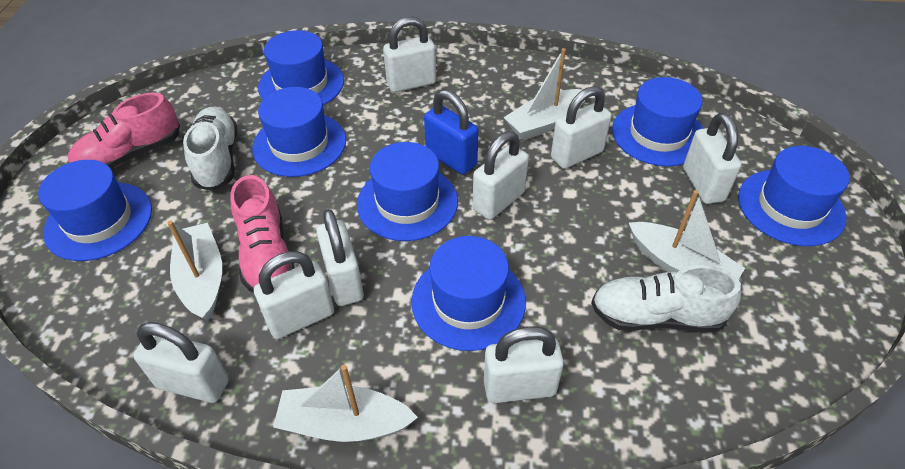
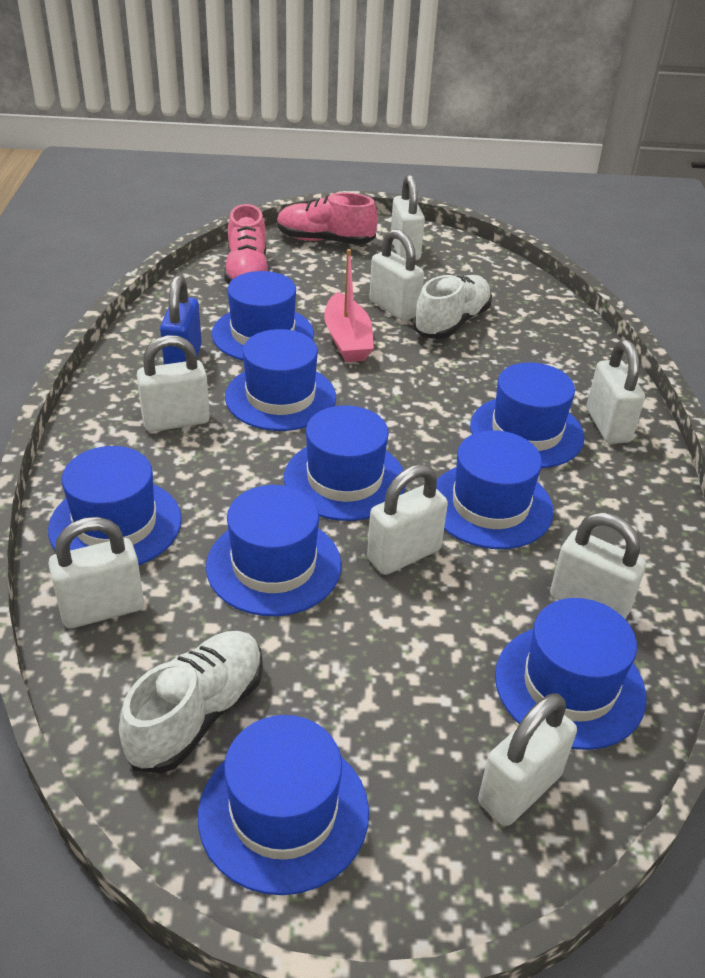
blue hat: 7 -> 9
pink boat: 0 -> 1
white boat: 4 -> 0

